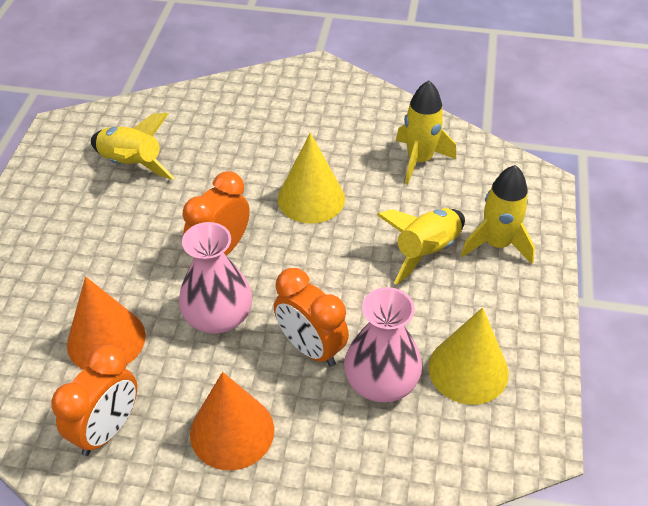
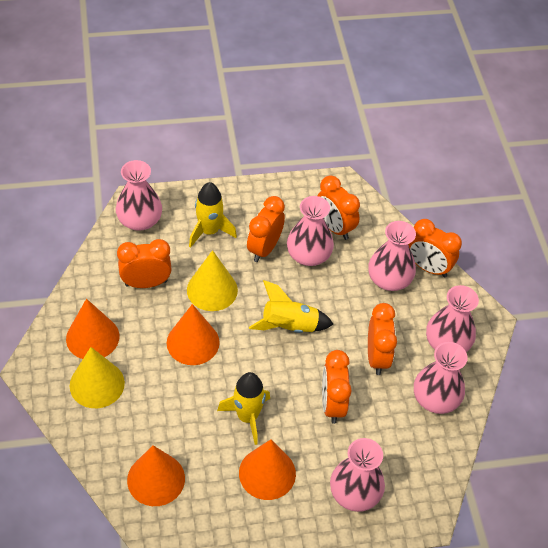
orange clock: 3 -> 6
orange cone: 2 -> 4
pink vase: 2 -> 6
yellow rocket: 4 -> 3

